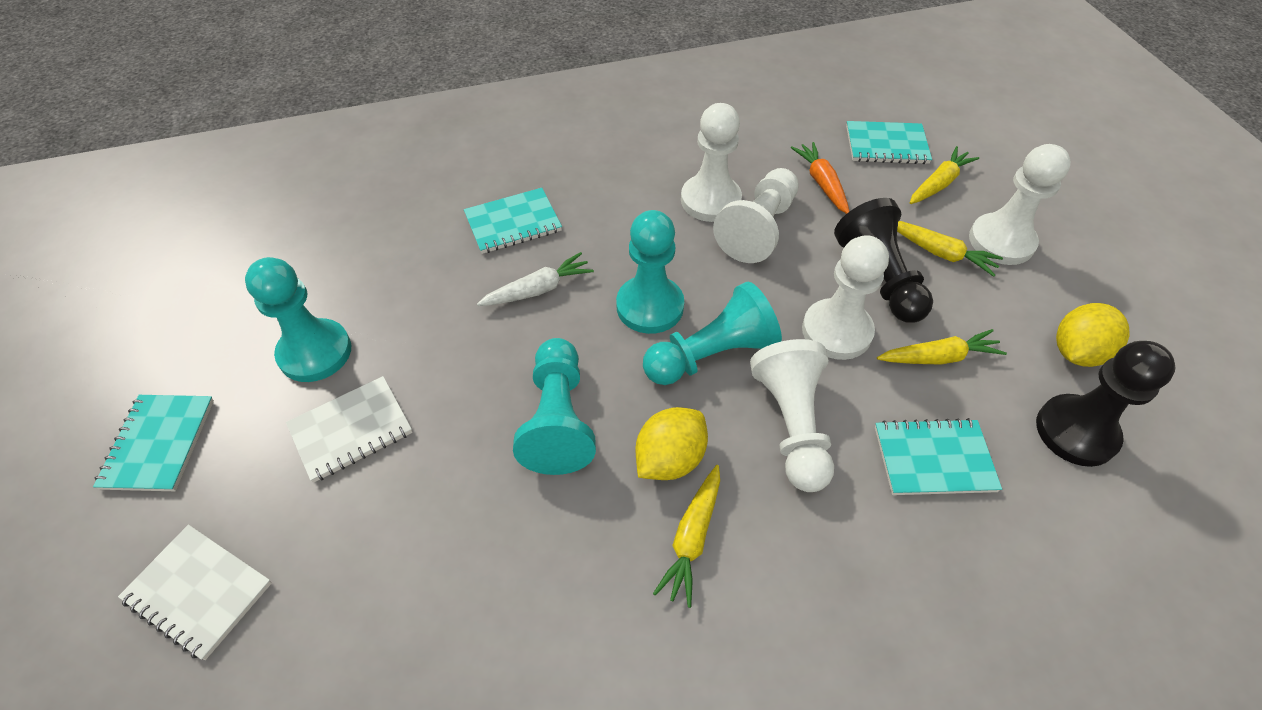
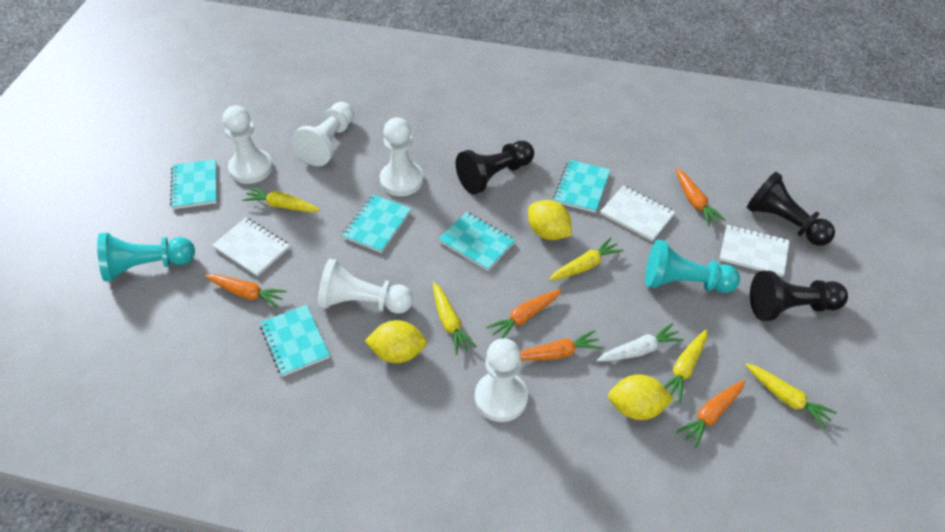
black pawn: 2 -> 3
orange carrot: 1 -> 5
turquoise notebook: 4 -> 5
turquoise pawn: 4 -> 2
white notebook: 2 -> 3
yellow carrot: 4 -> 5
yellow lemon: 2 -> 3

